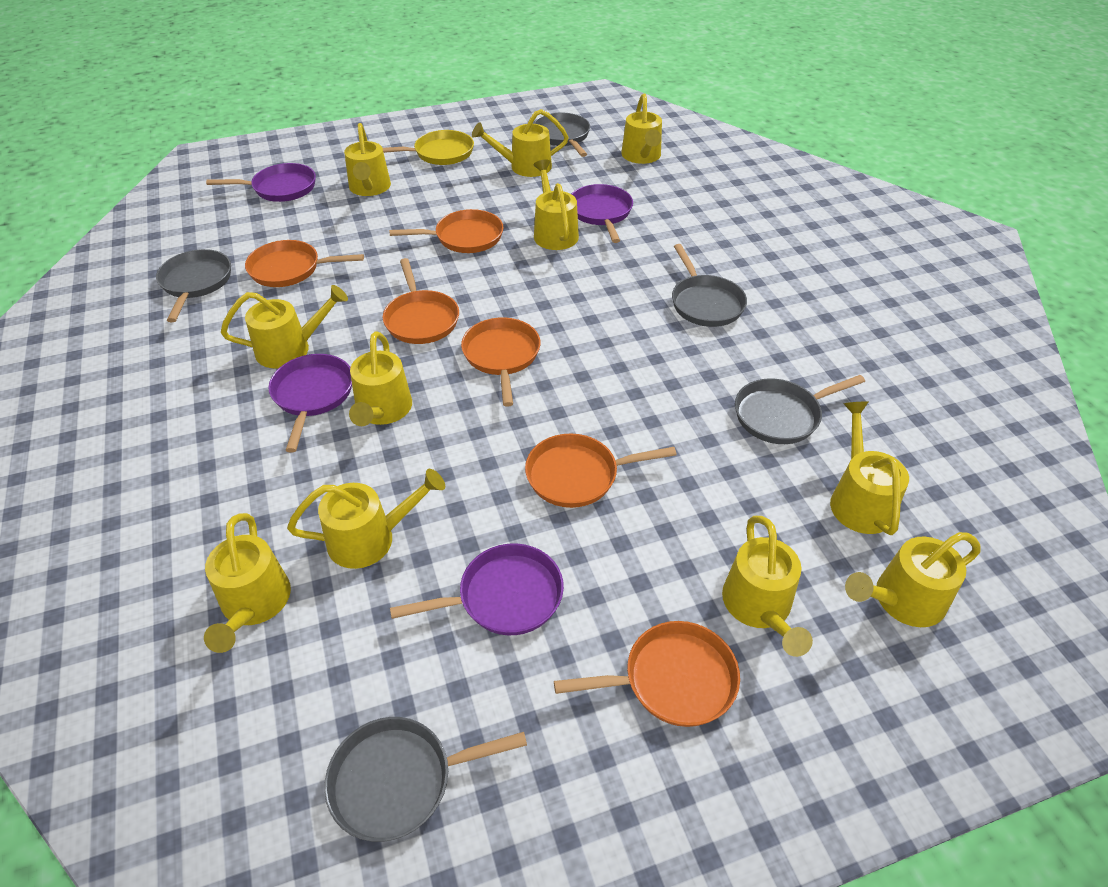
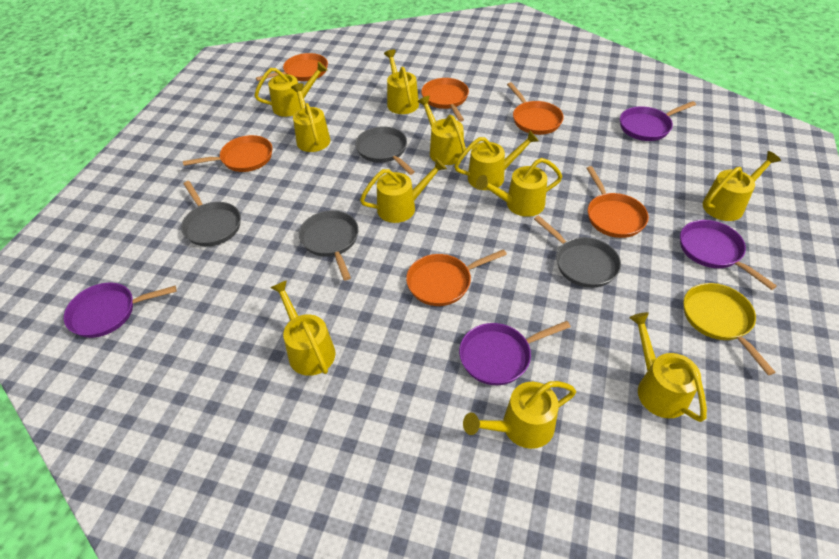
grey pan: 5 -> 4

